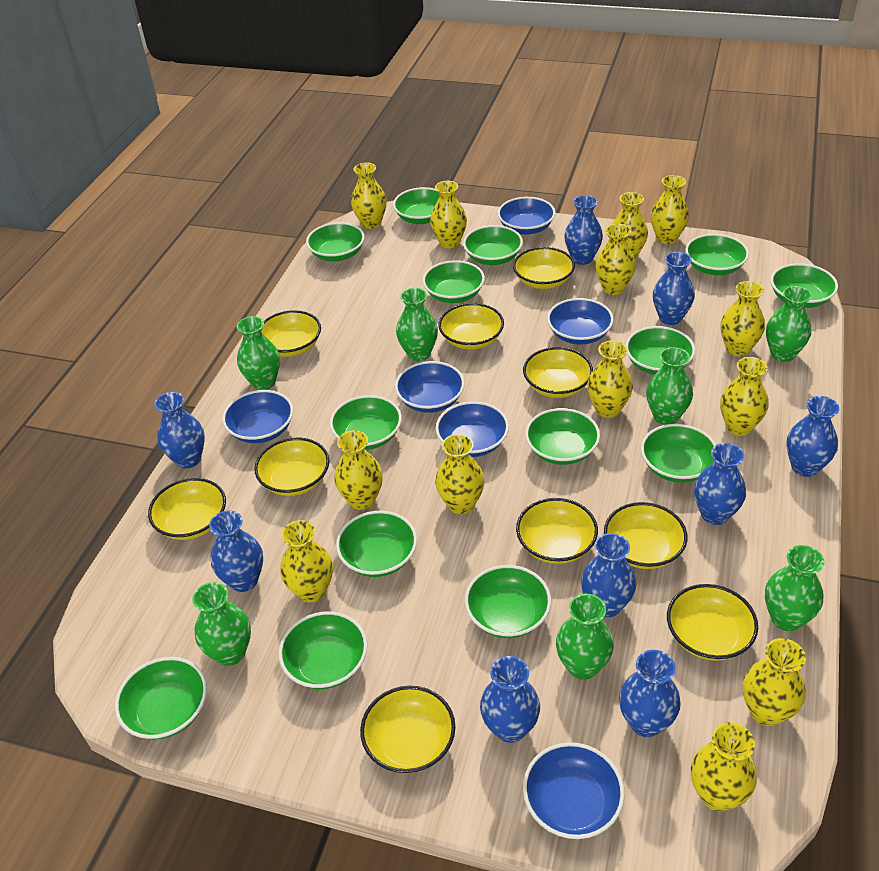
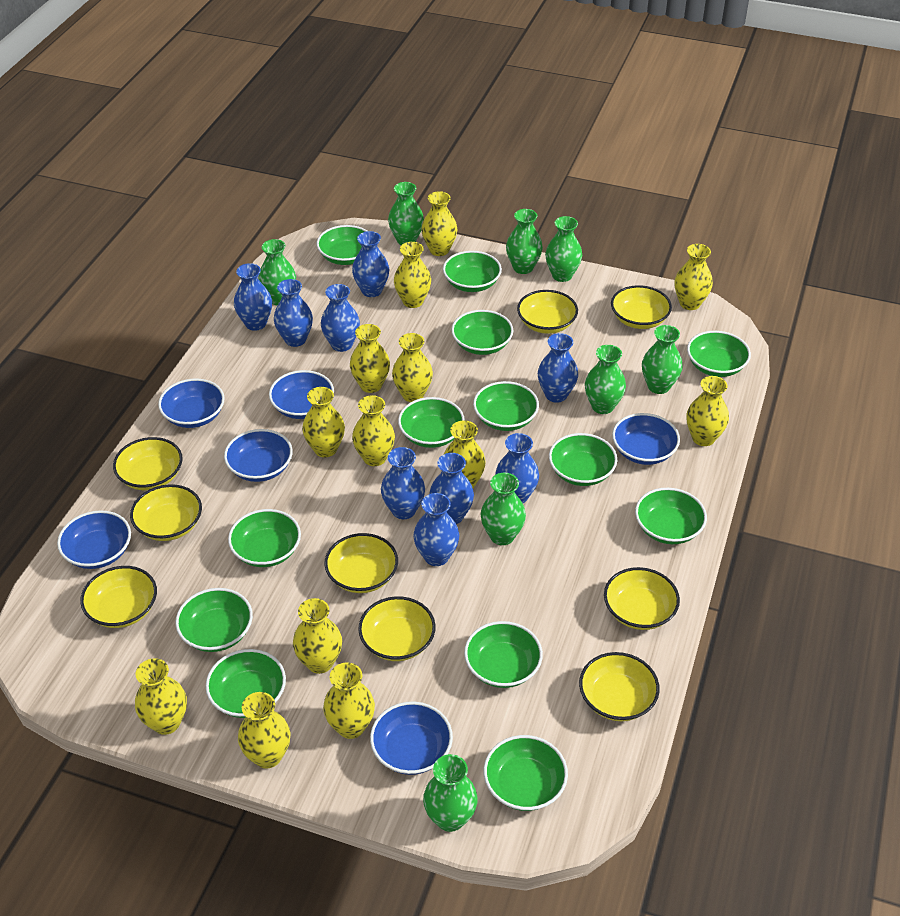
green bowl: 14 -> 13
green vase: 7 -> 8
yellow bowl: 10 -> 9

